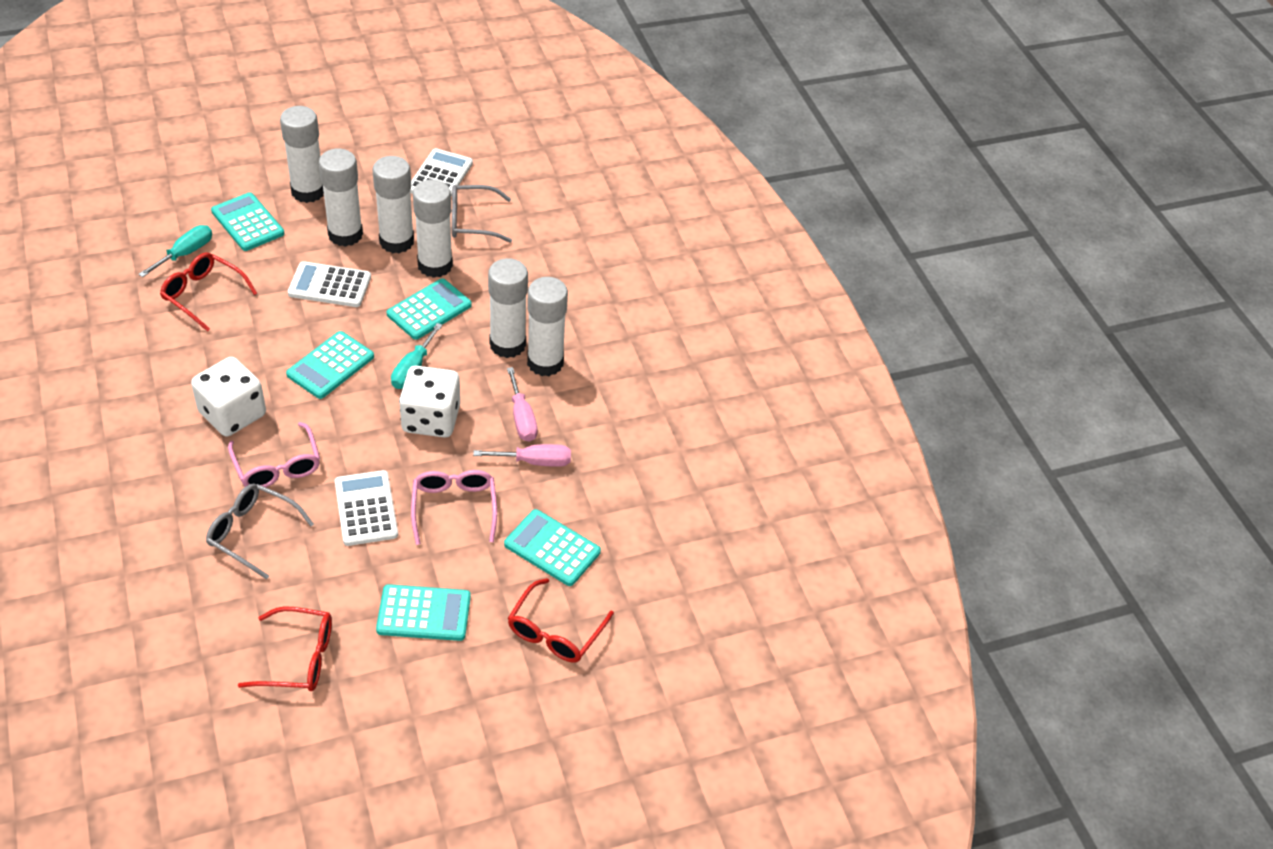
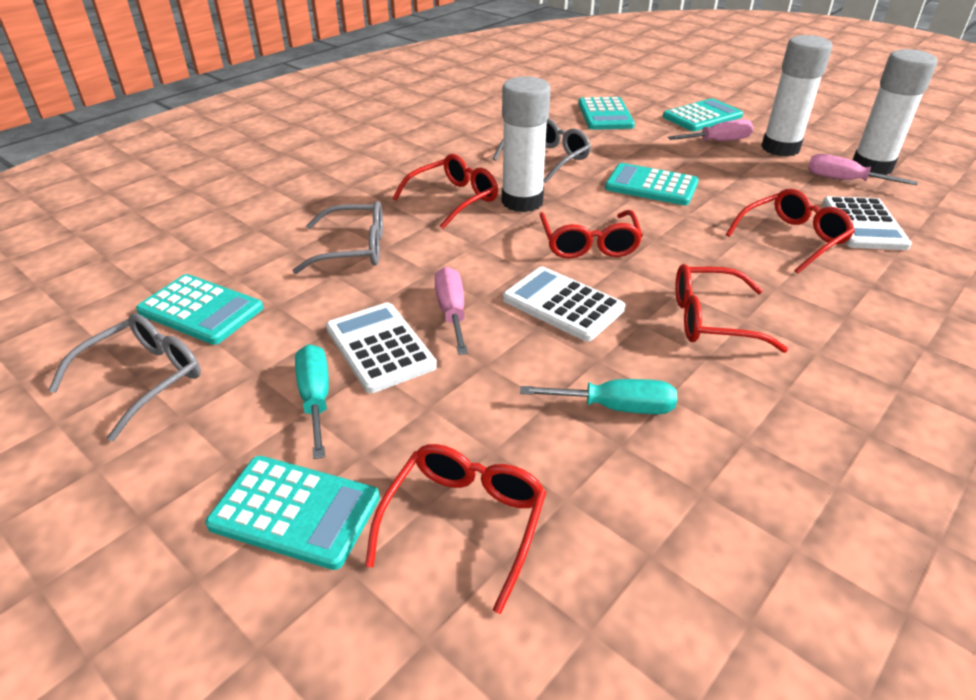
grey glasses: 2 -> 3
pink glasses: 2 -> 0
pink screwdriver: 2 -> 3
red glasses: 3 -> 5
white dice: 2 -> 0
white glue stick: 6 -> 3

